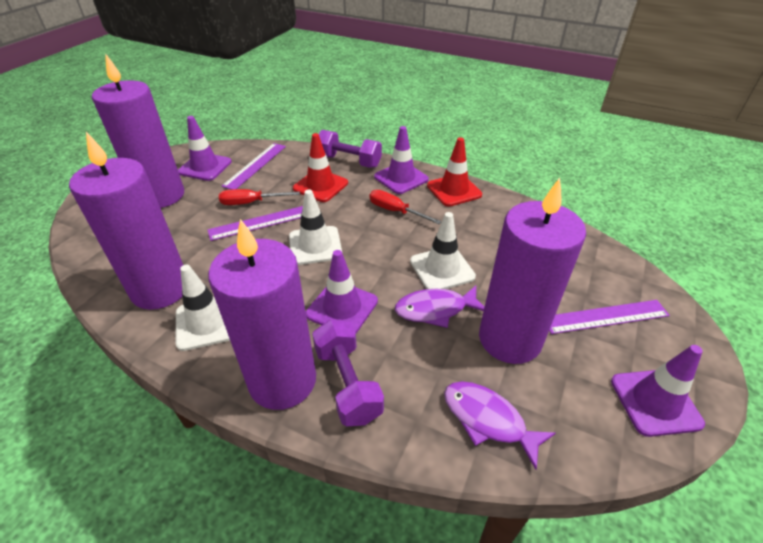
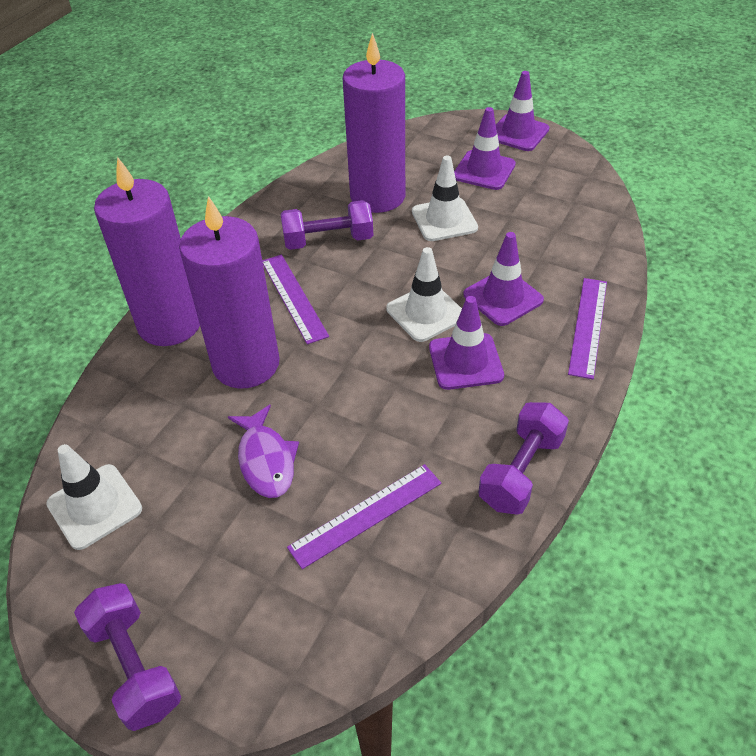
purple candle: 4 -> 3
purple dumbbell: 2 -> 3
purple fish: 2 -> 1
red screwdriver: 2 -> 0
red traffic cone: 2 -> 0

